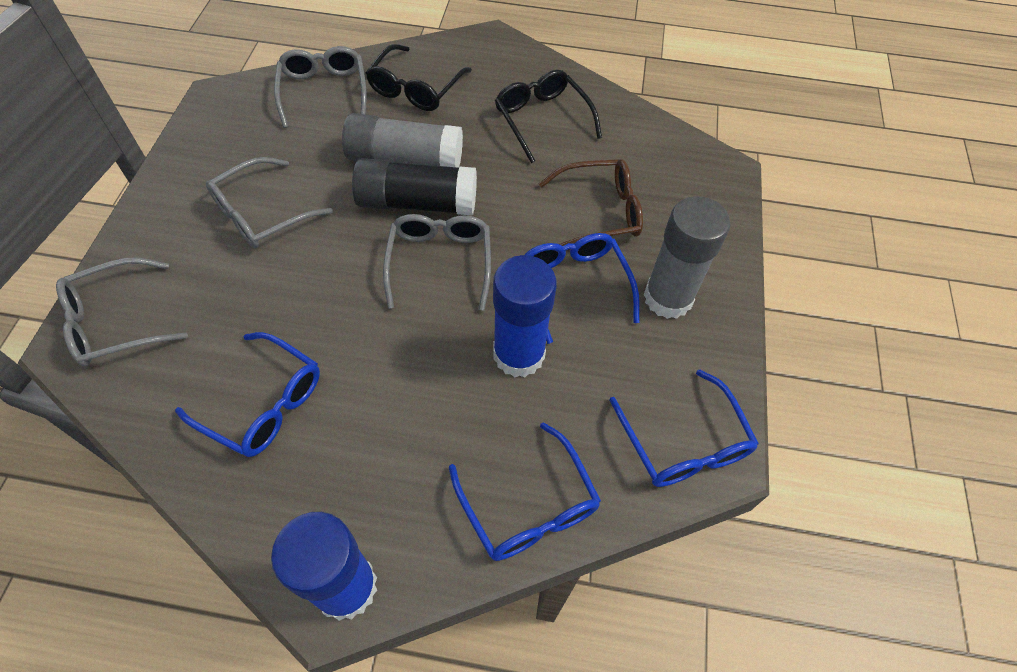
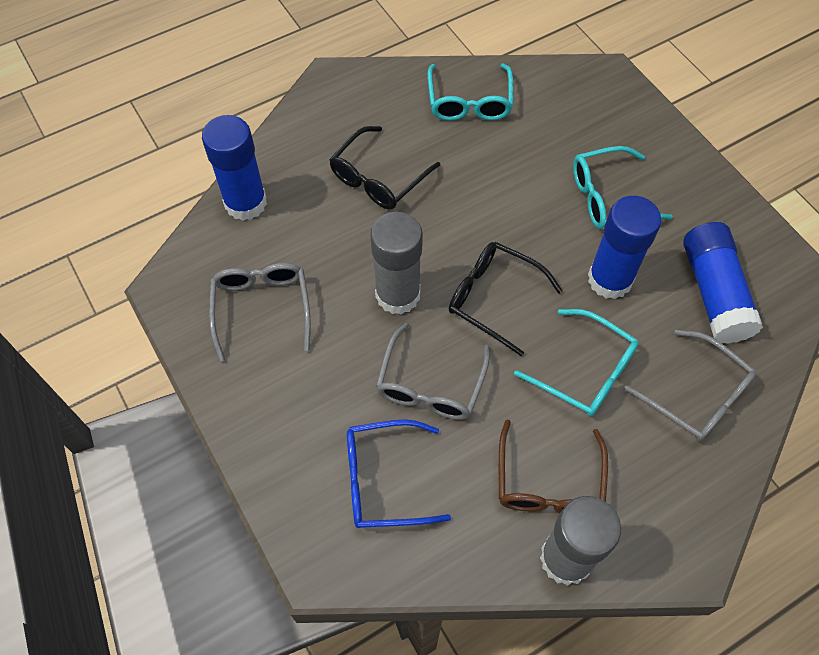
black glue stick: 1 -> 0
blue glasses: 4 -> 1
blue glue stick: 2 -> 3
grey glasses: 4 -> 3
turquoise glasses: 0 -> 3

